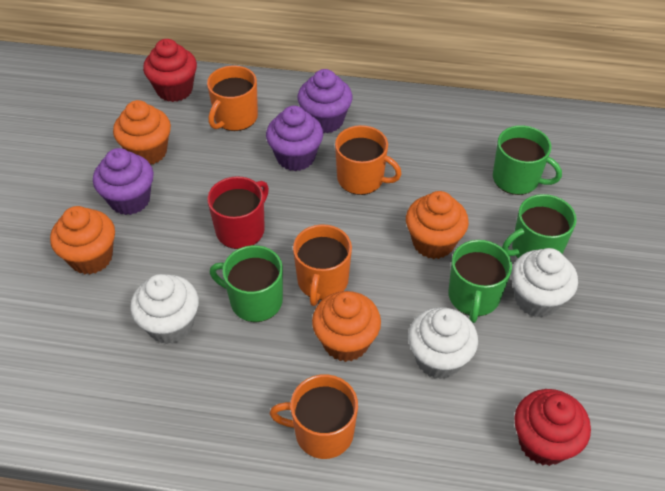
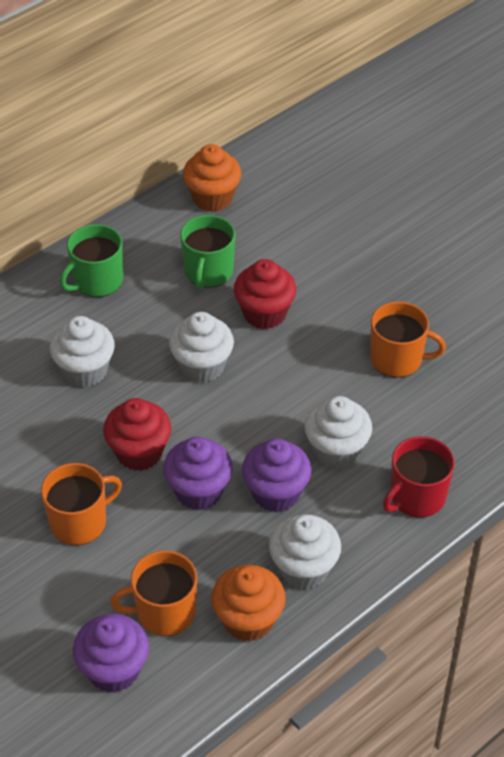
green mug: 4 -> 2
orange cupcake: 4 -> 2
orange mug: 4 -> 3
white cupcake: 3 -> 4

